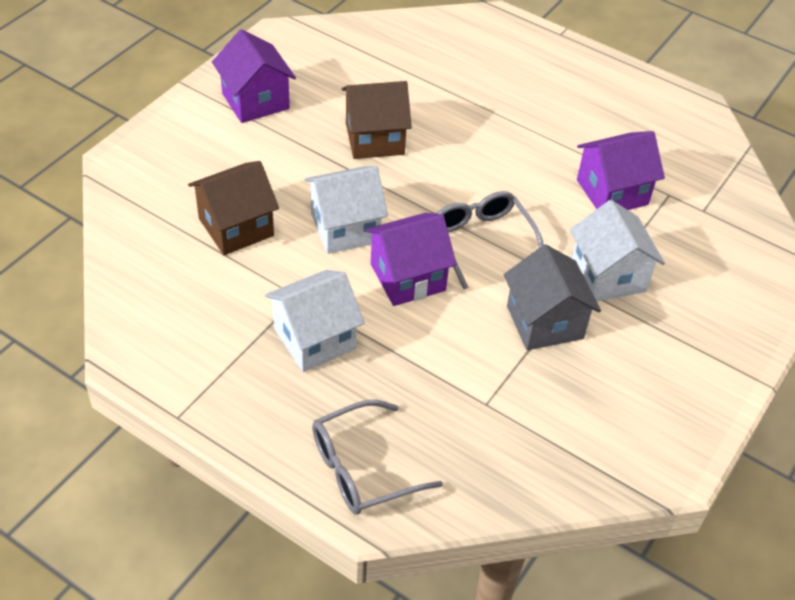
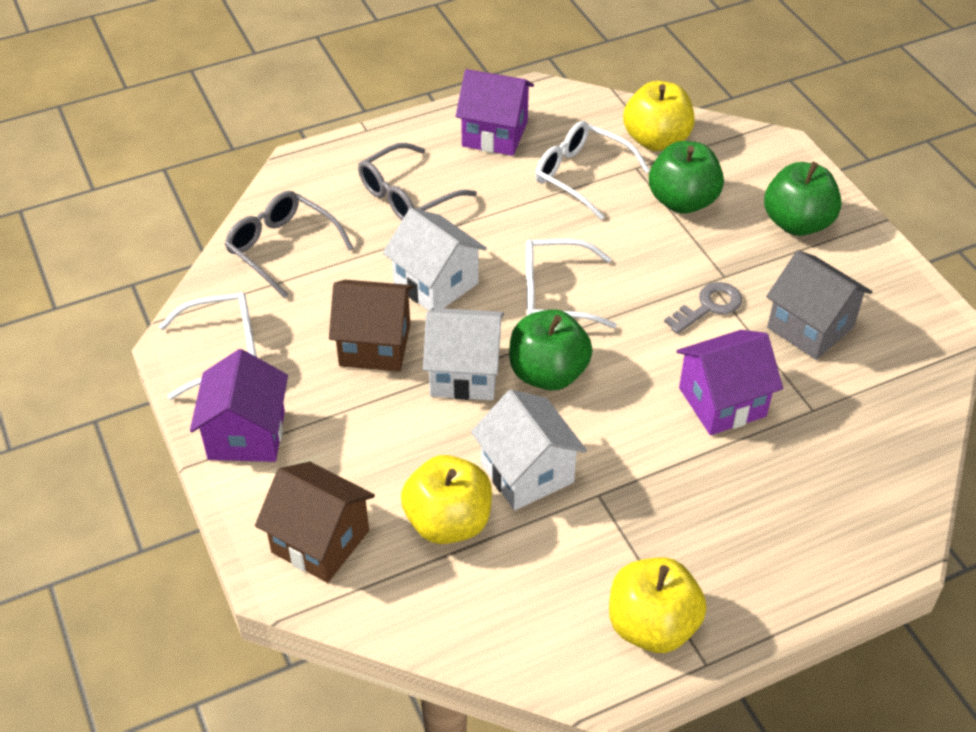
green apple: 0 -> 3
grey key: 0 -> 1
white glasses: 0 -> 3
yellow apple: 0 -> 3

